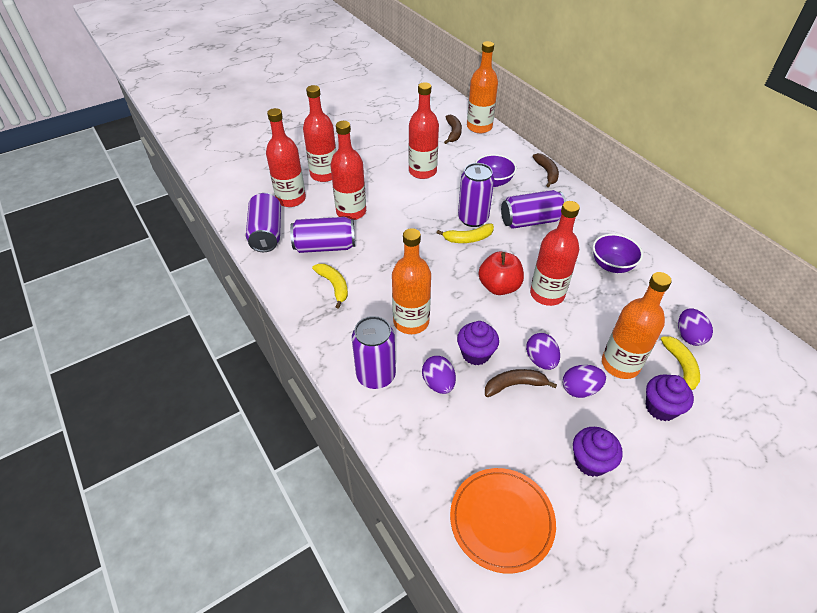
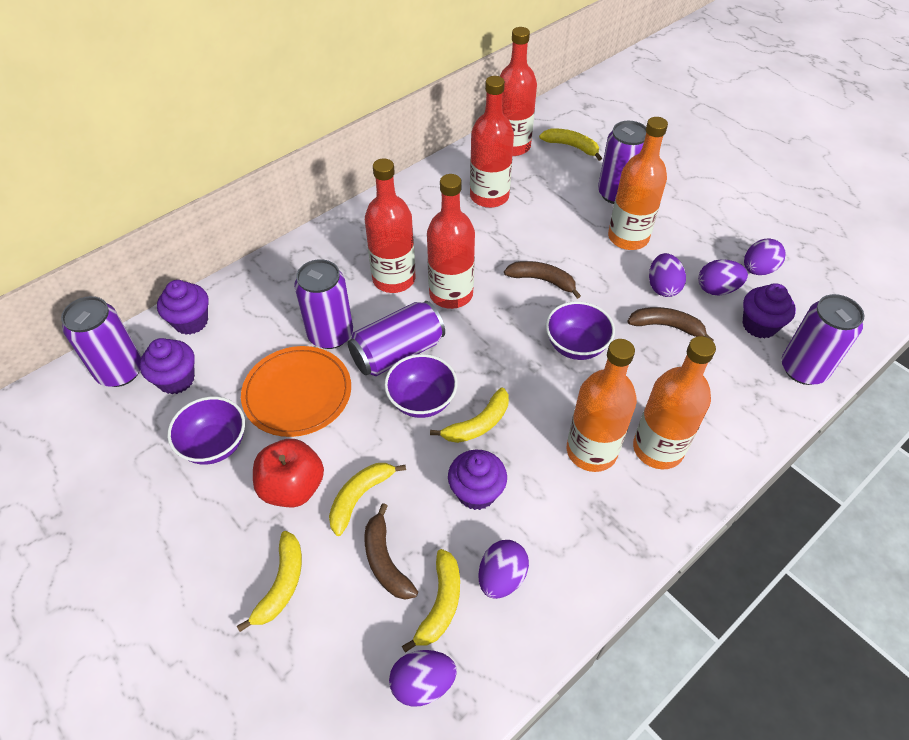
purple bowl: 2 -> 3
purple cupcake: 3 -> 4
purple egg: 4 -> 5
red bottle: 5 -> 4
yellow banana: 3 -> 5

